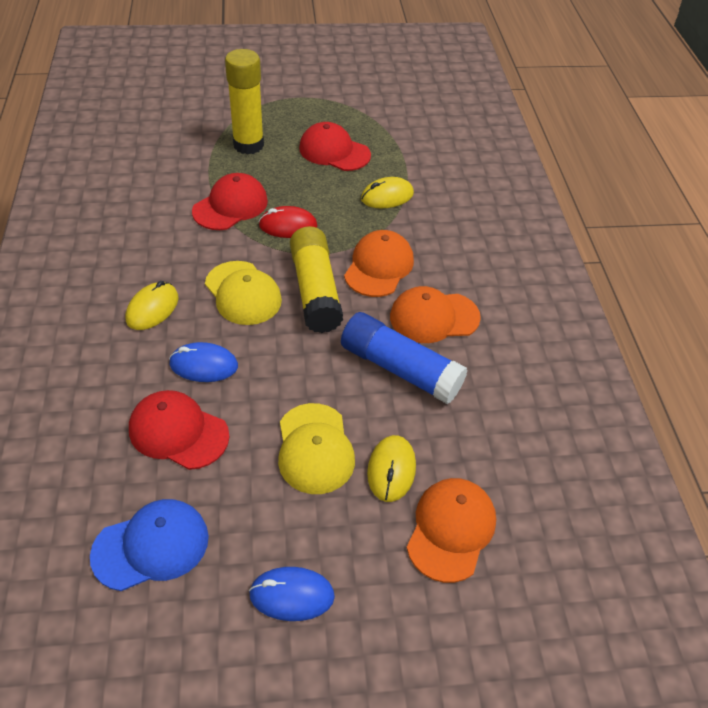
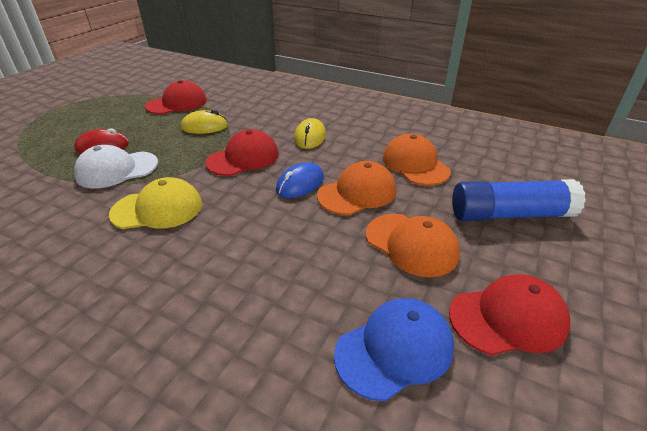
blue mouse: 2 -> 1
white cap: 0 -> 1
yellow cap: 2 -> 1
yellow glue stick: 2 -> 0
yellow mouse: 3 -> 2

